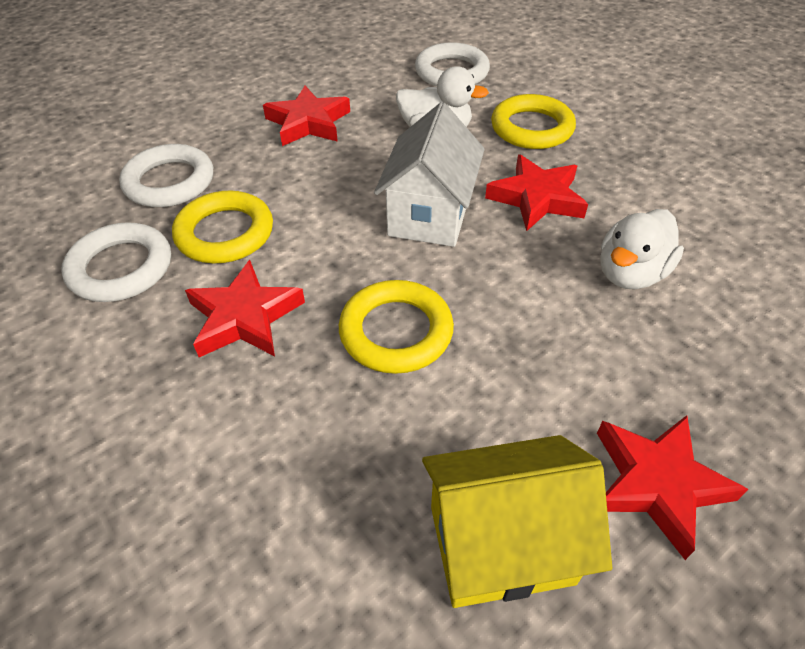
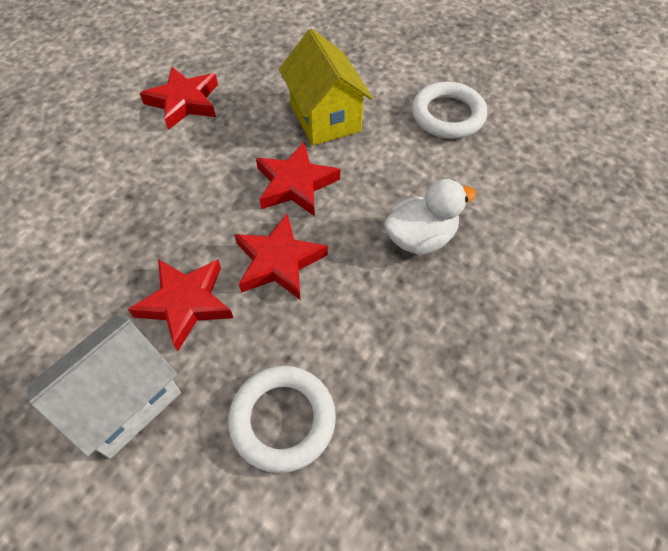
white duck: 2 -> 1
white ring: 3 -> 2
yellow ring: 3 -> 0

